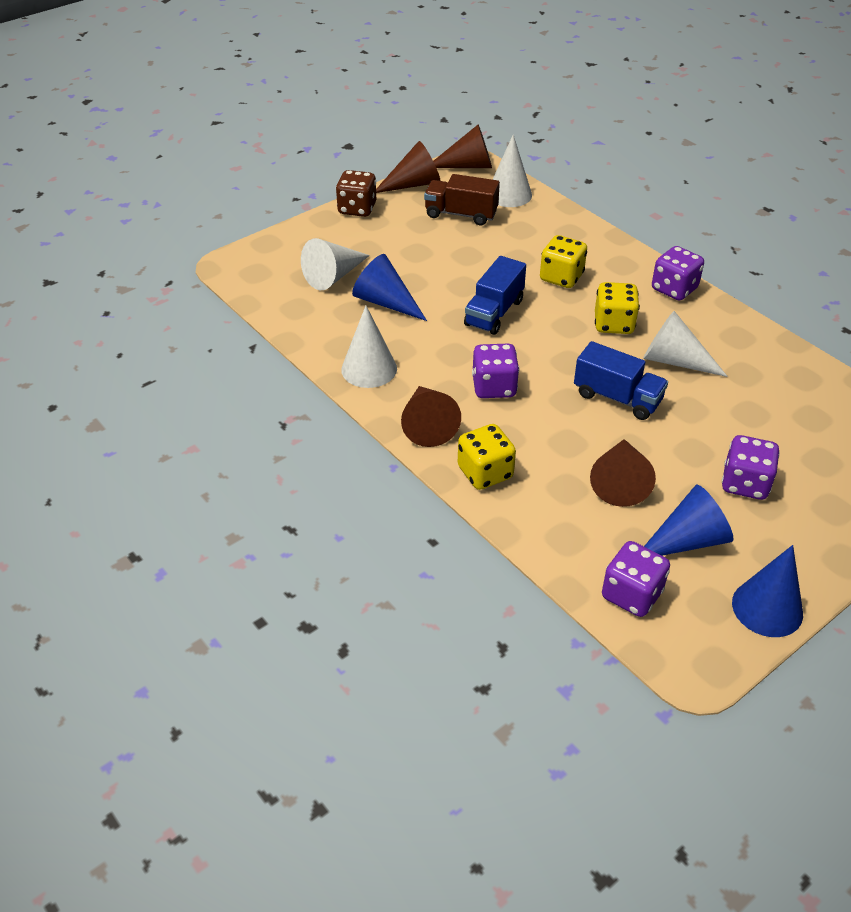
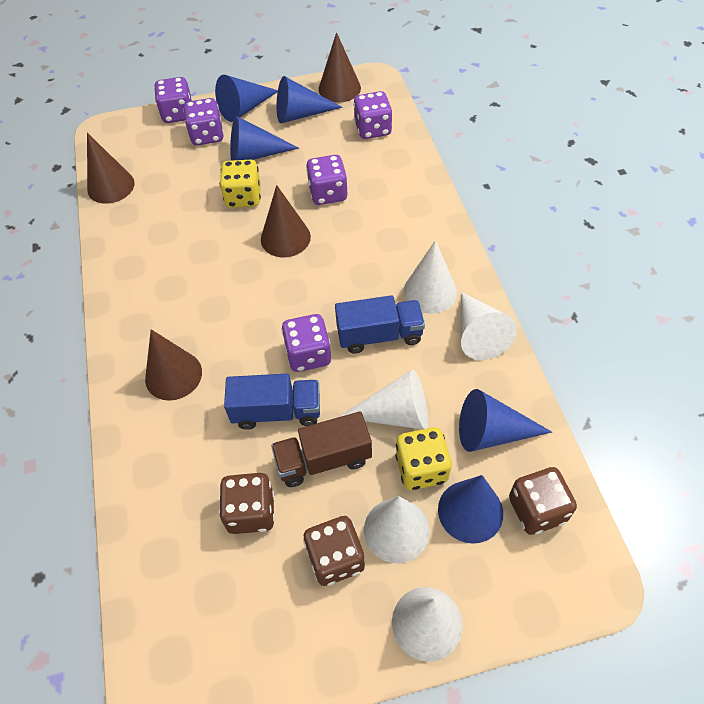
blue cone: 3 -> 5
brown dice: 1 -> 3
purple dice: 4 -> 5
white cone: 4 -> 5
yellow dice: 3 -> 2

